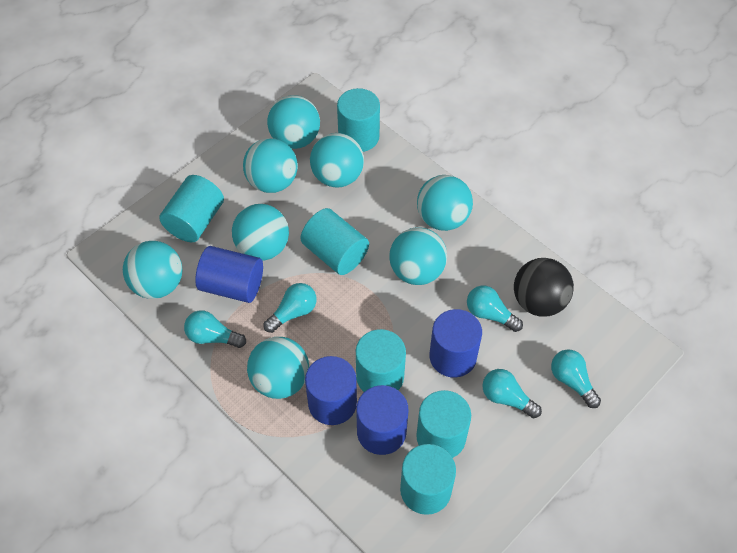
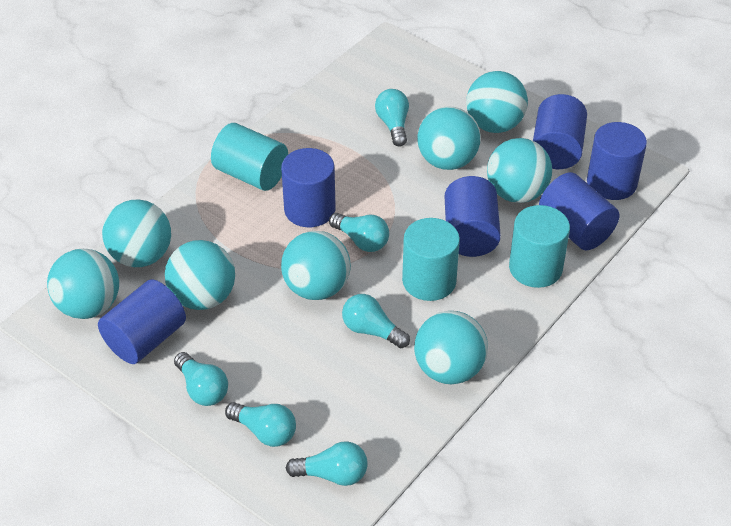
black ball: 1 -> 0
blue cylinder: 4 -> 6
turquoise cylinder: 6 -> 3
turquoise light bulb: 5 -> 6

